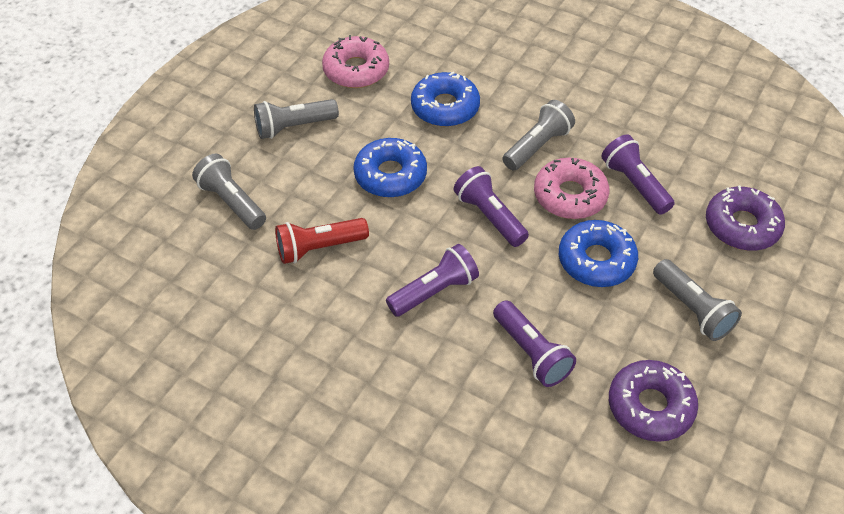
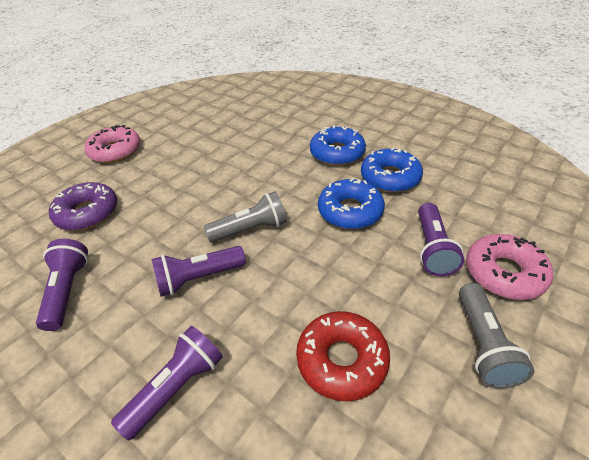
grey flashlight: 4 -> 2
purple donut: 2 -> 1
red donut: 0 -> 1
red flashlight: 1 -> 0

